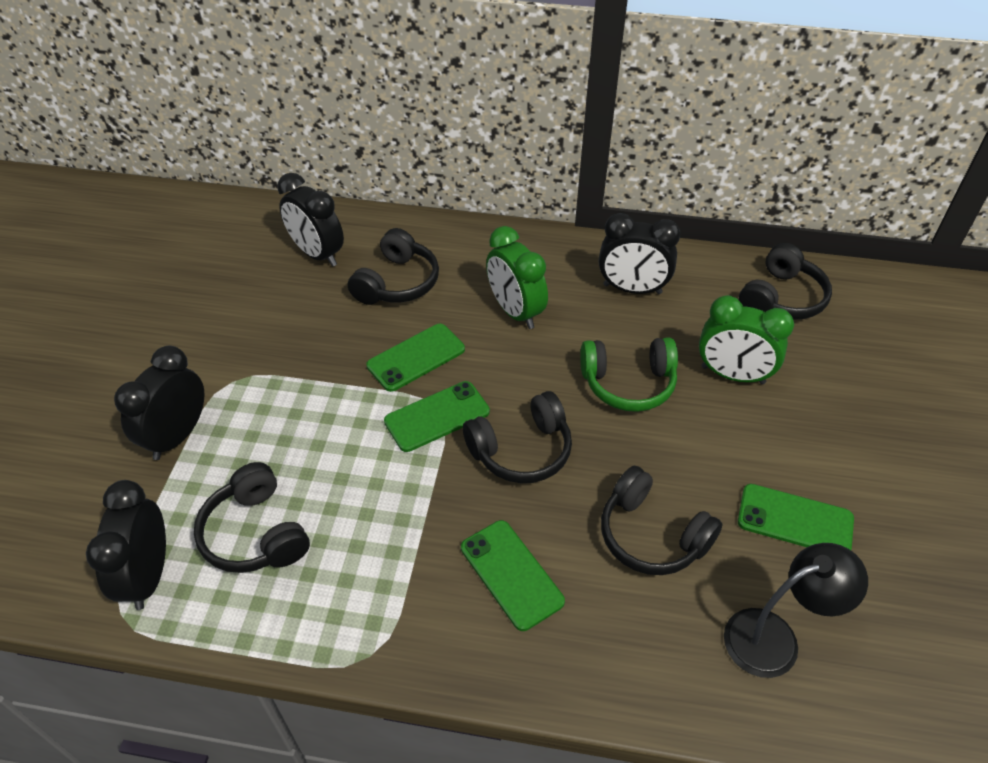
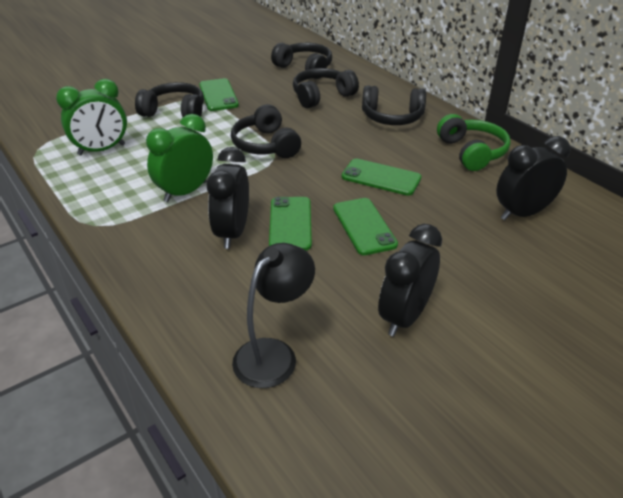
black clock: 4 -> 3

